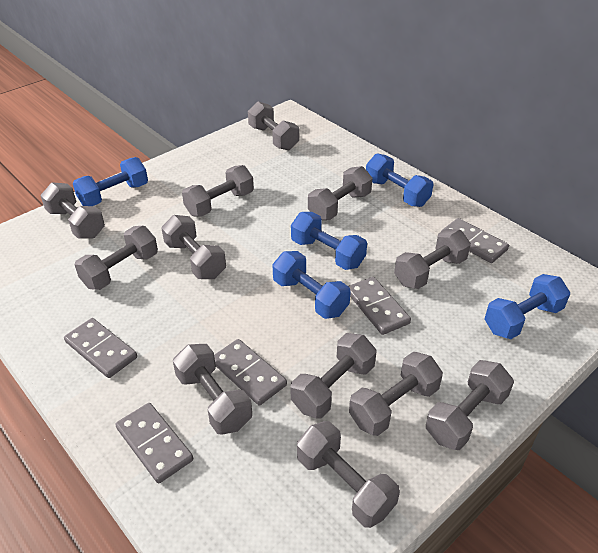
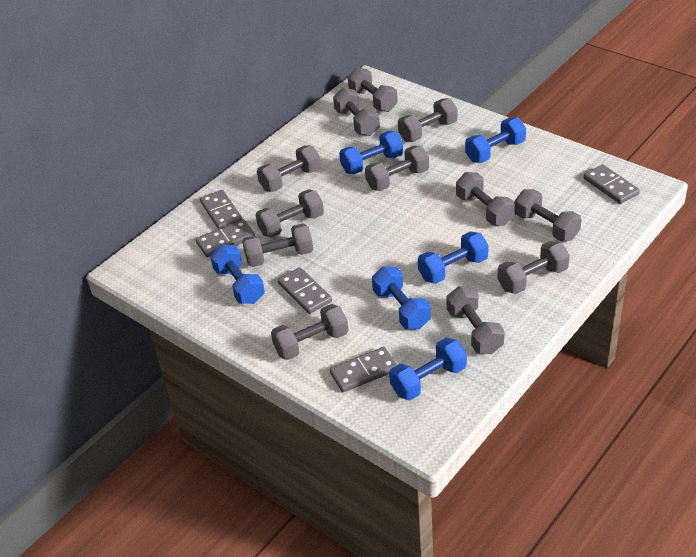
blue dumbbell: 5 -> 6

